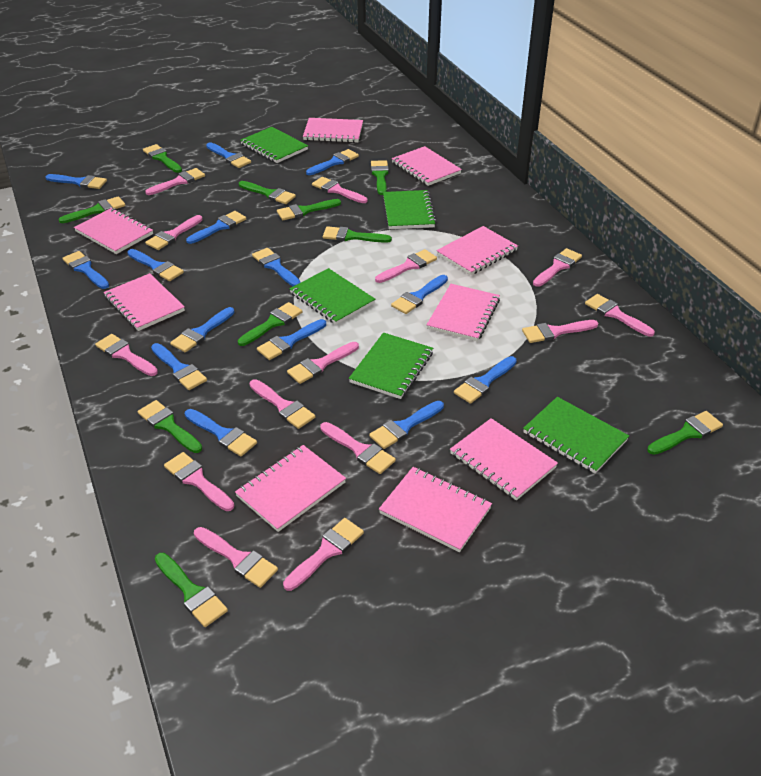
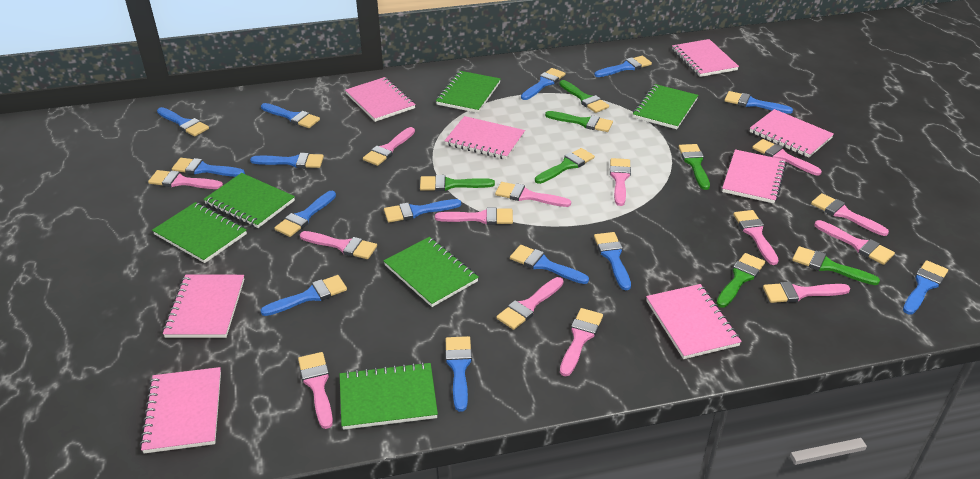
green brush: 10 -> 7
green notebook: 5 -> 6
pink notebook: 9 -> 8

